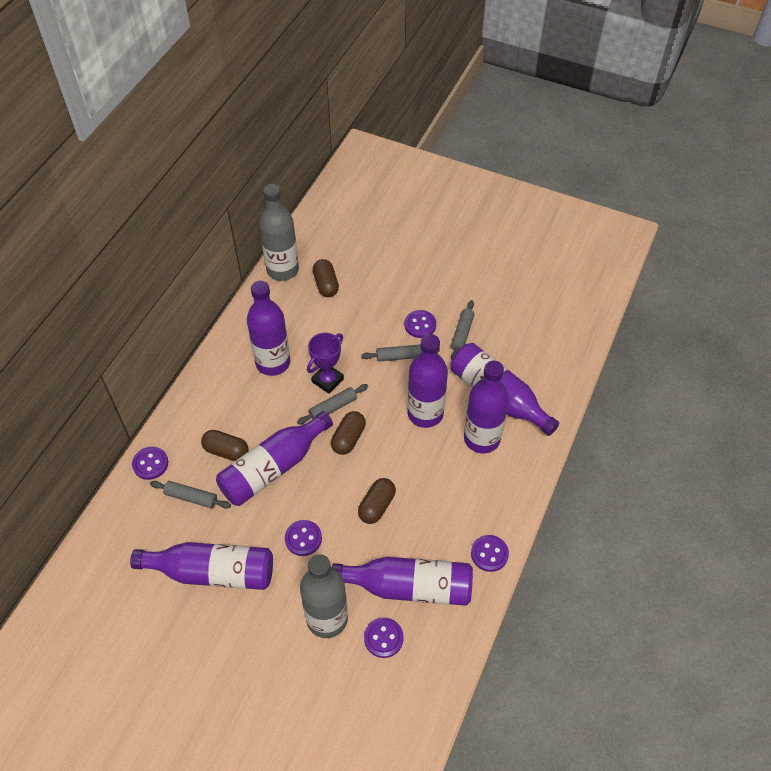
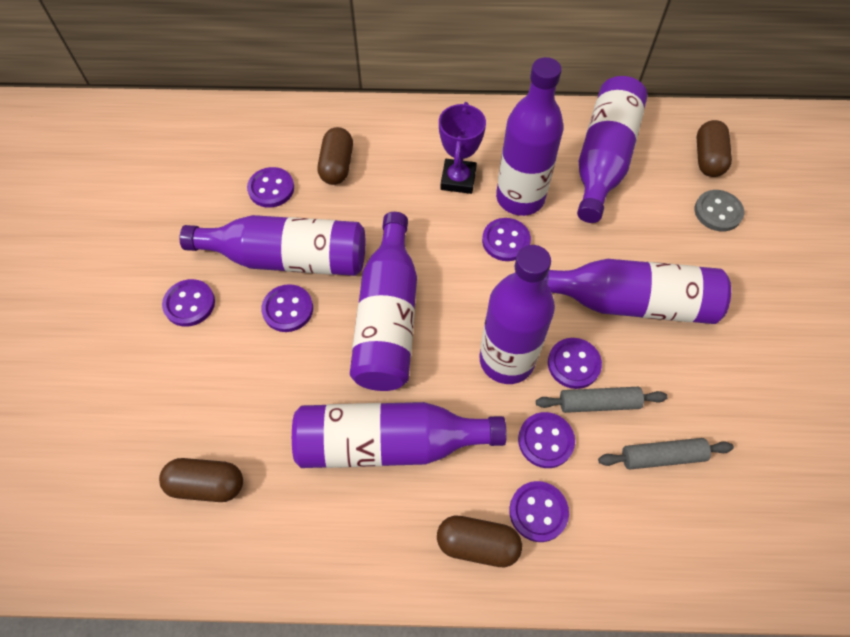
grey bottle: 2 -> 0
grey button: 0 -> 1
grey rolling pin: 4 -> 2
purple button: 5 -> 7

